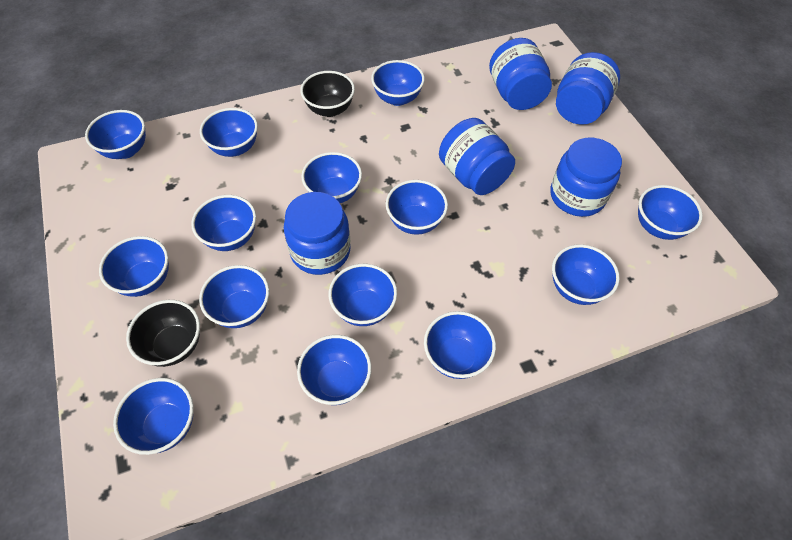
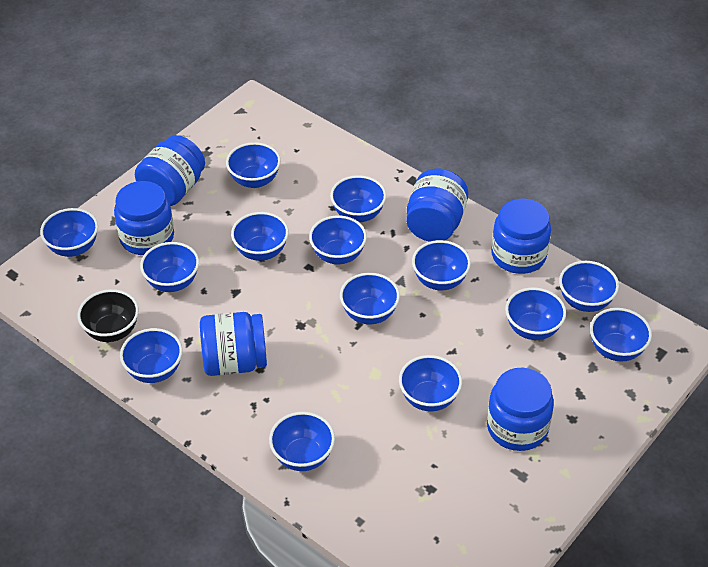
black bowl: 2 -> 1
blue jar: 5 -> 6

